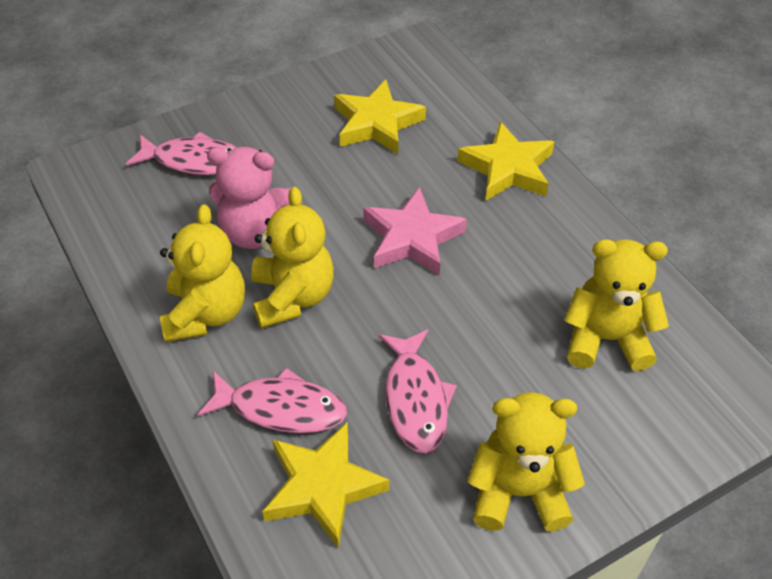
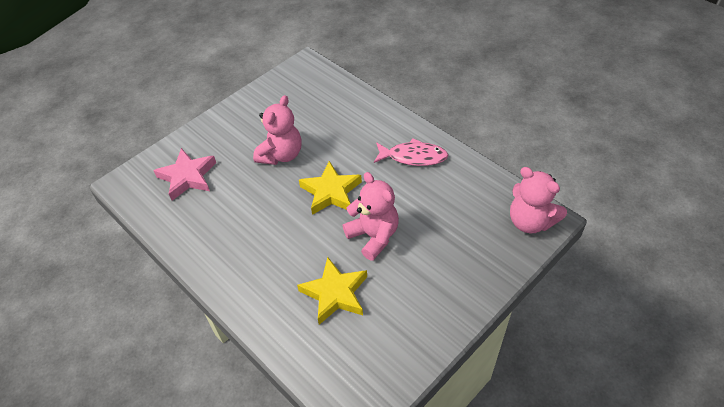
pink fish: 3 -> 1
pink teddy bear: 1 -> 3
yellow star: 3 -> 2
yellow teddy bear: 4 -> 0

